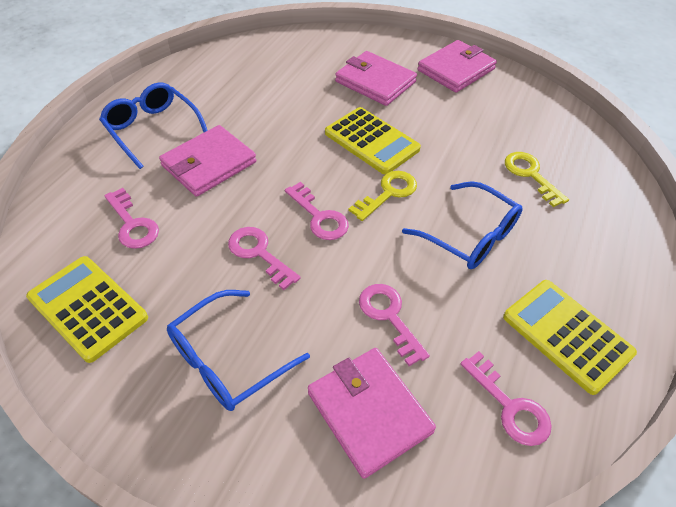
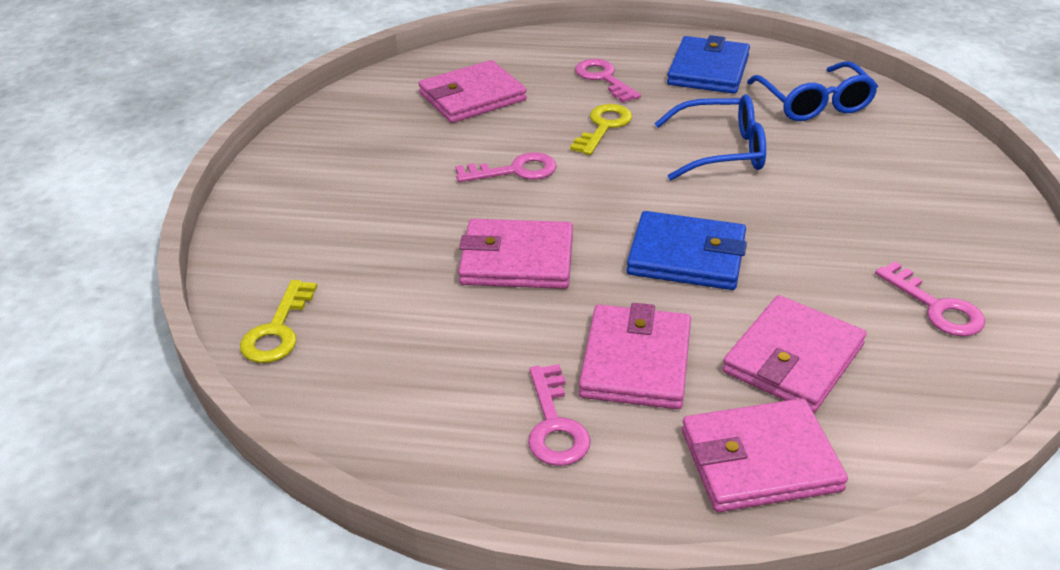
blue glasses: 3 -> 2
blue wallet: 0 -> 2
pink key: 5 -> 4
pink wallet: 4 -> 5
yellow calculator: 3 -> 0

